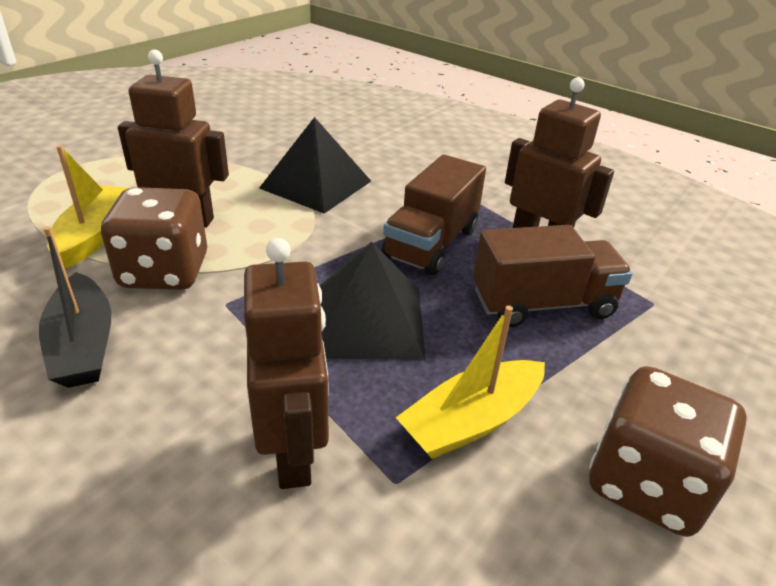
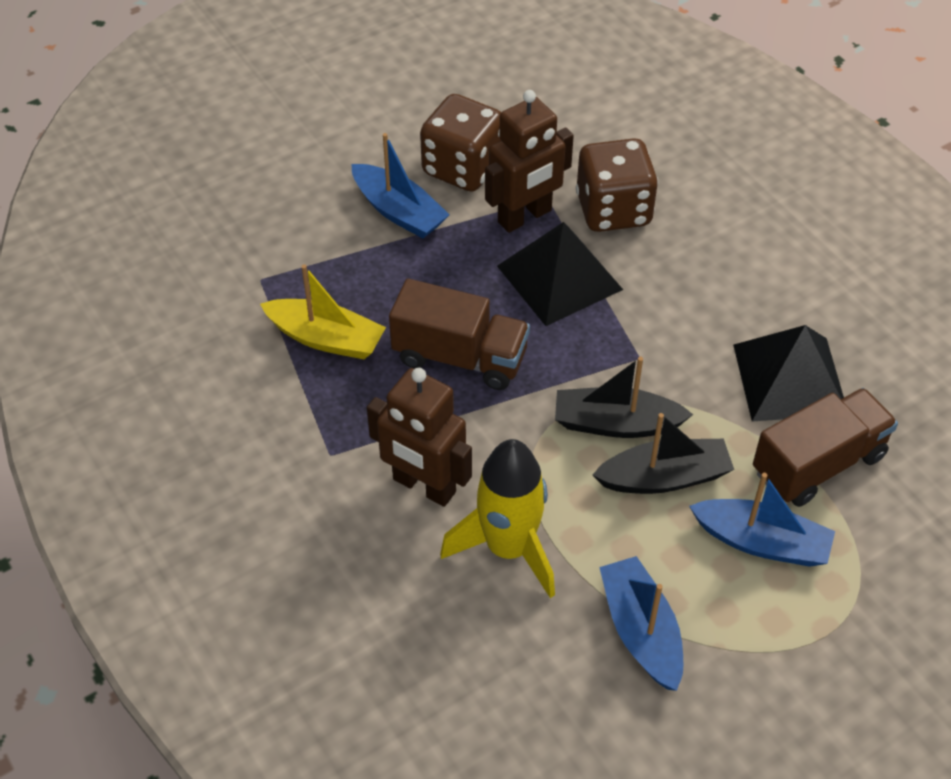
black boat: 1 -> 2
blue boat: 0 -> 3
brown robot: 3 -> 2
yellow boat: 2 -> 1
yellow rocket: 0 -> 1

